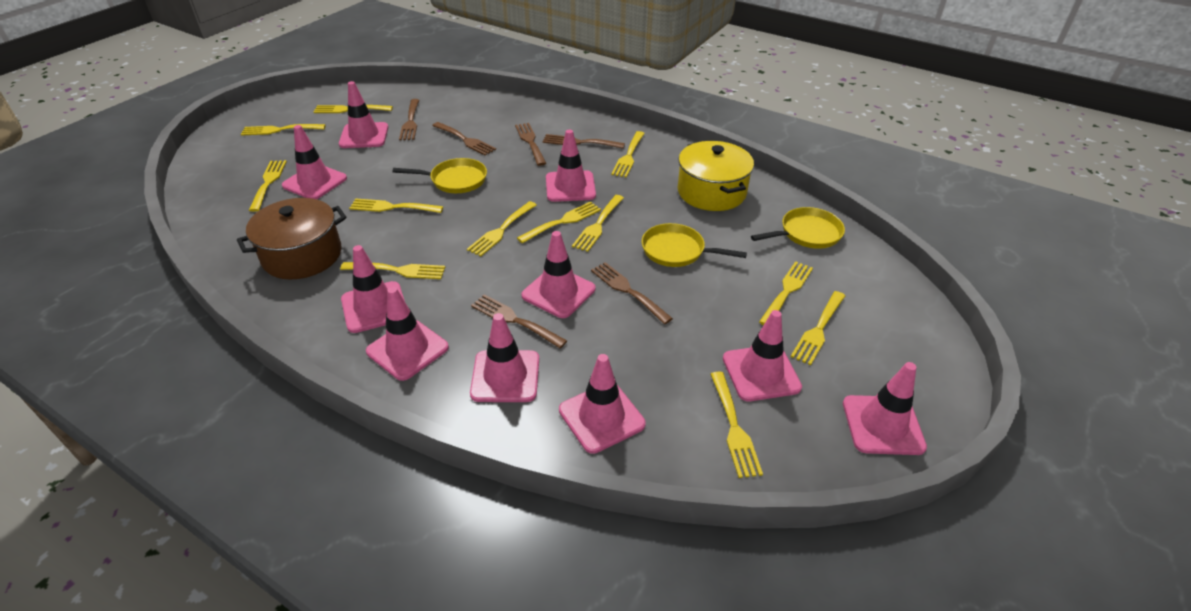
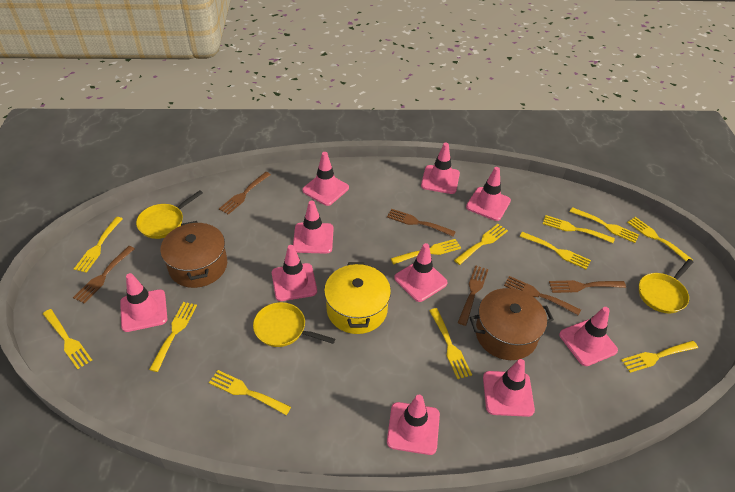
brown pot: 1 -> 2

